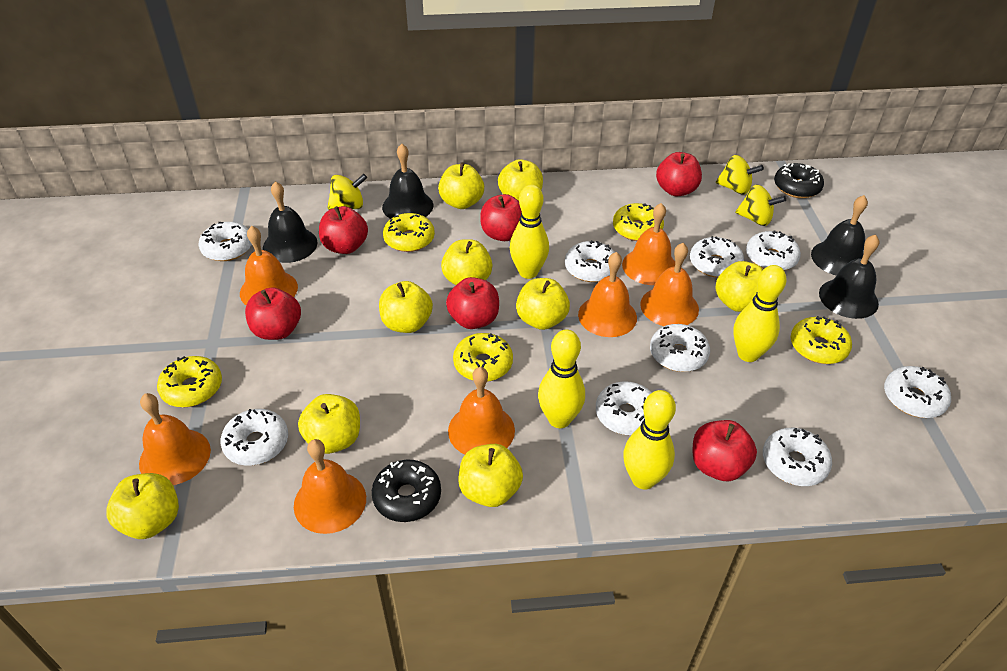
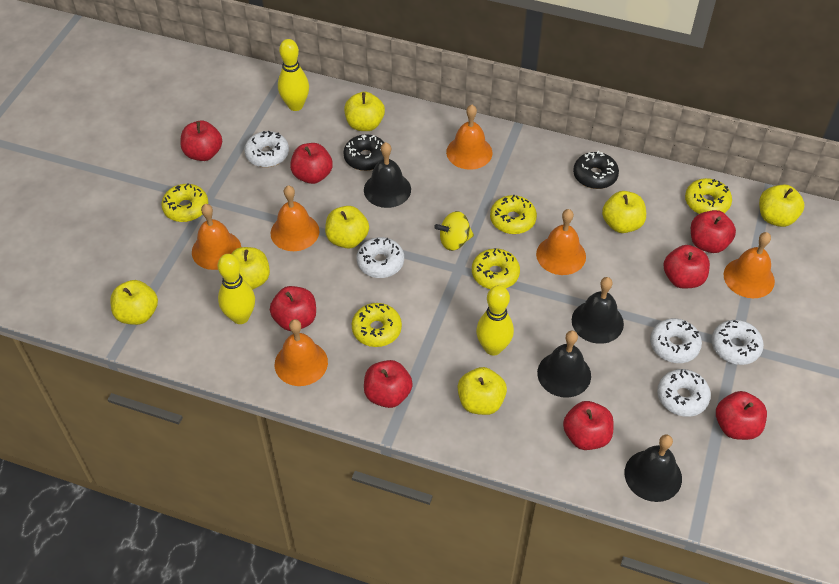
orange bell: 7 -> 6
red apple: 6 -> 8
white donut: 9 -> 5
yellow apple: 9 -> 7
yellow bowling pin: 4 -> 3
yellow spinning top: 3 -> 1

